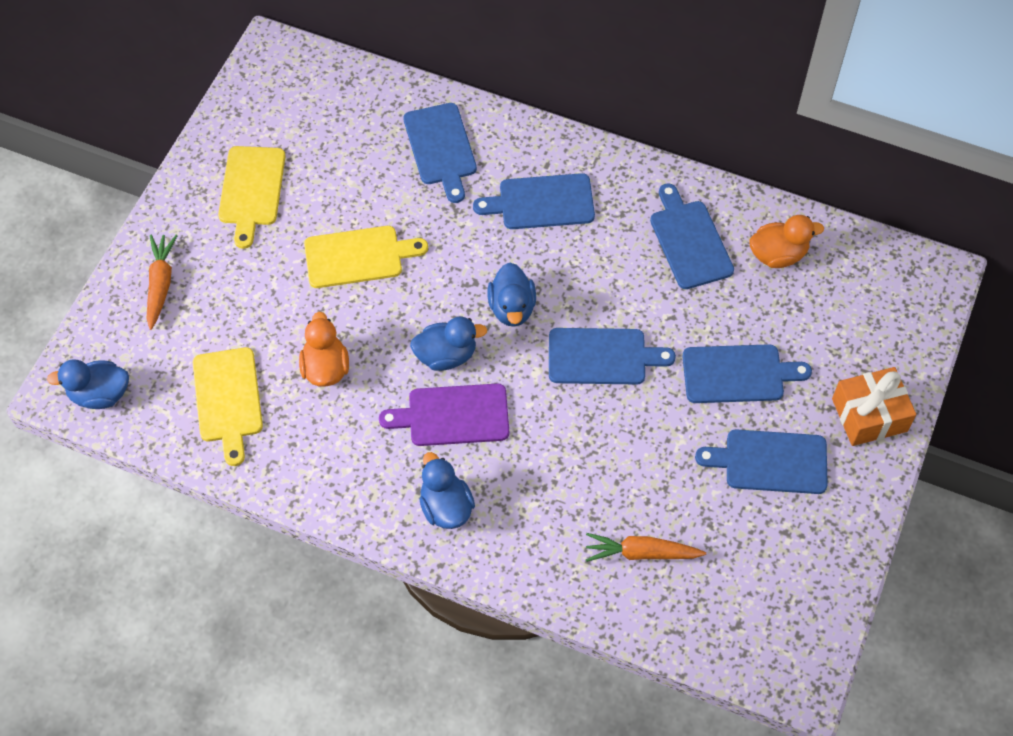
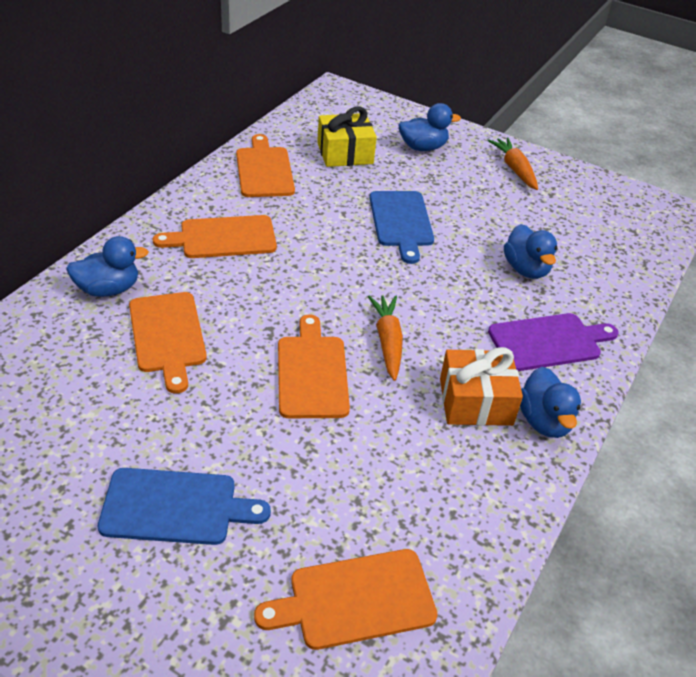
blue cutting board: 6 -> 2
orange cutting board: 0 -> 5
orange duck: 2 -> 0
yellow cutting board: 3 -> 0
yellow gift: 0 -> 1

